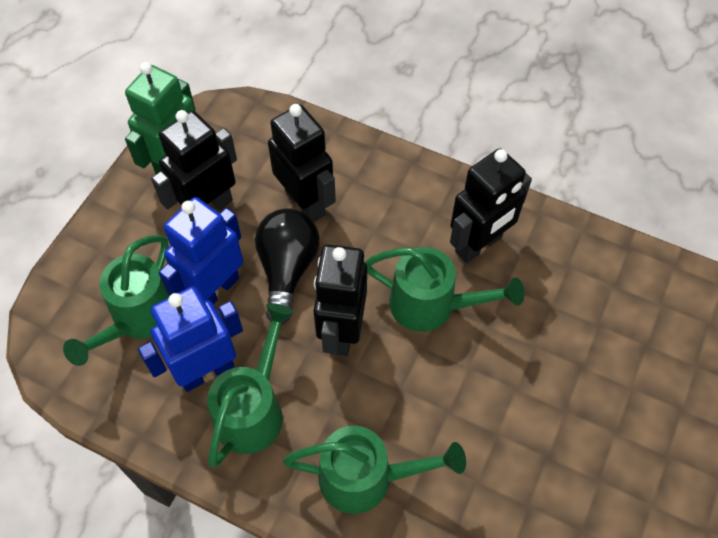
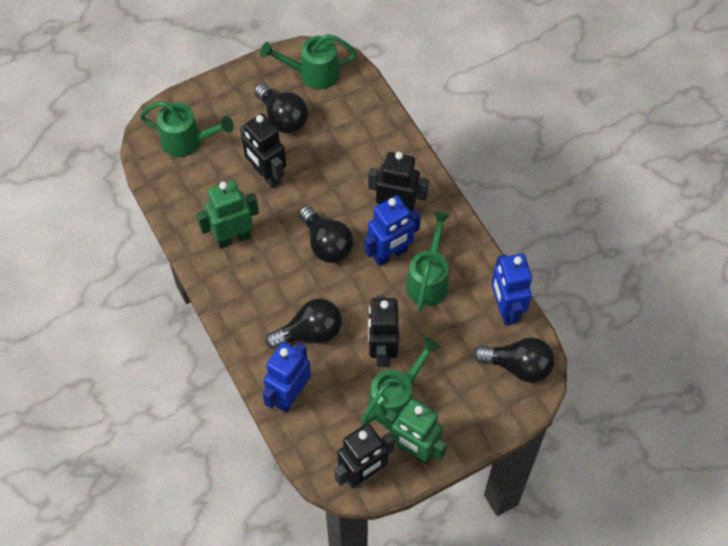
black light bulb: 1 -> 4
blue robot: 2 -> 3
green robot: 1 -> 2

